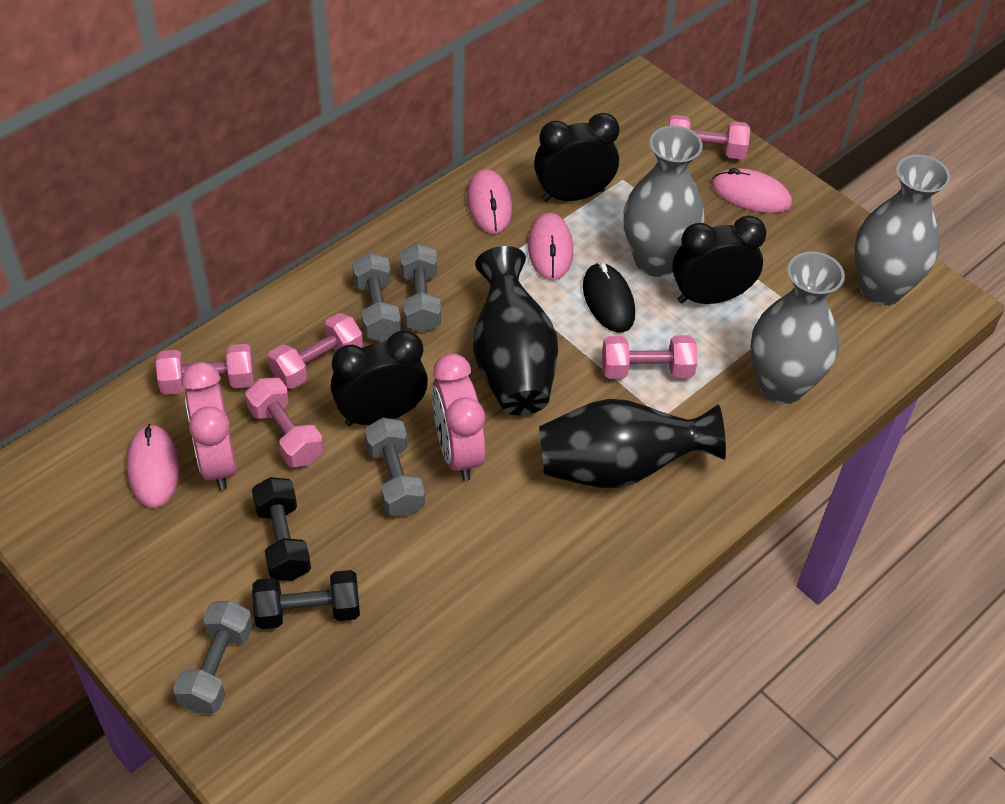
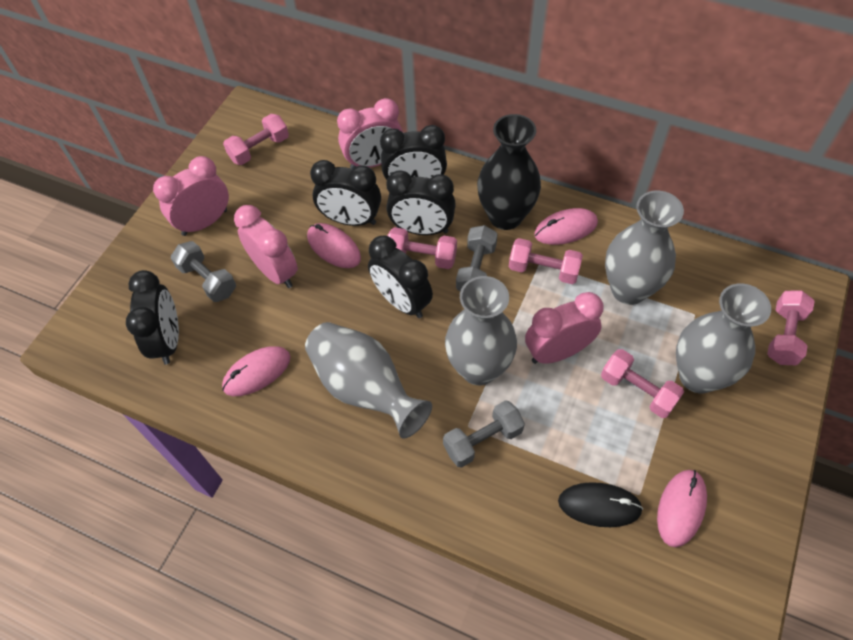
black clock: 3 -> 5
black dumbbell: 2 -> 0
black vase: 2 -> 1
grey dumbbell: 4 -> 3
grey vase: 3 -> 4
pink clock: 2 -> 4

